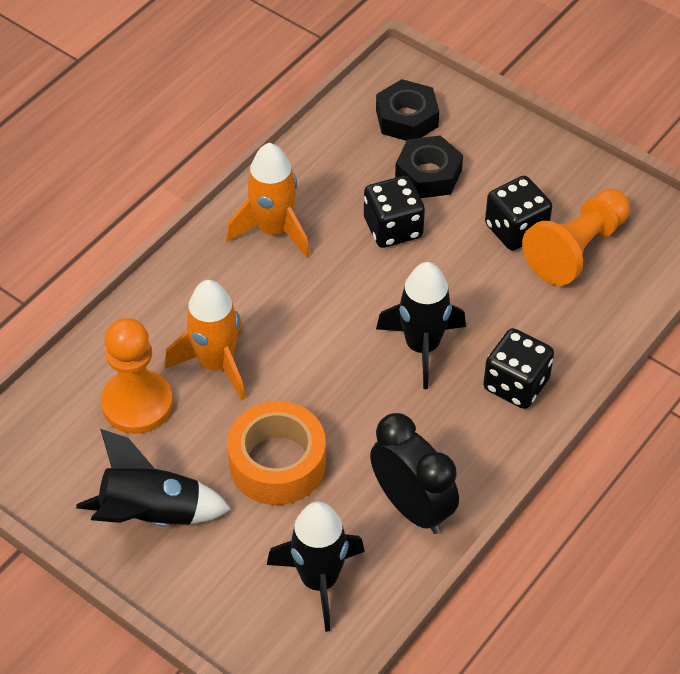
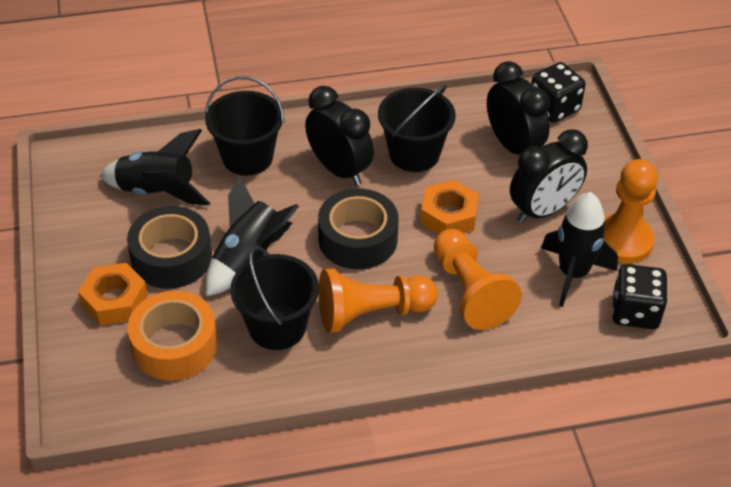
black bucket: 0 -> 3
black clock: 1 -> 3
black dice: 3 -> 2
black nut: 2 -> 0
black tape: 0 -> 2
orange nut: 0 -> 2
orange pawn: 2 -> 3
orange rocket: 2 -> 0

